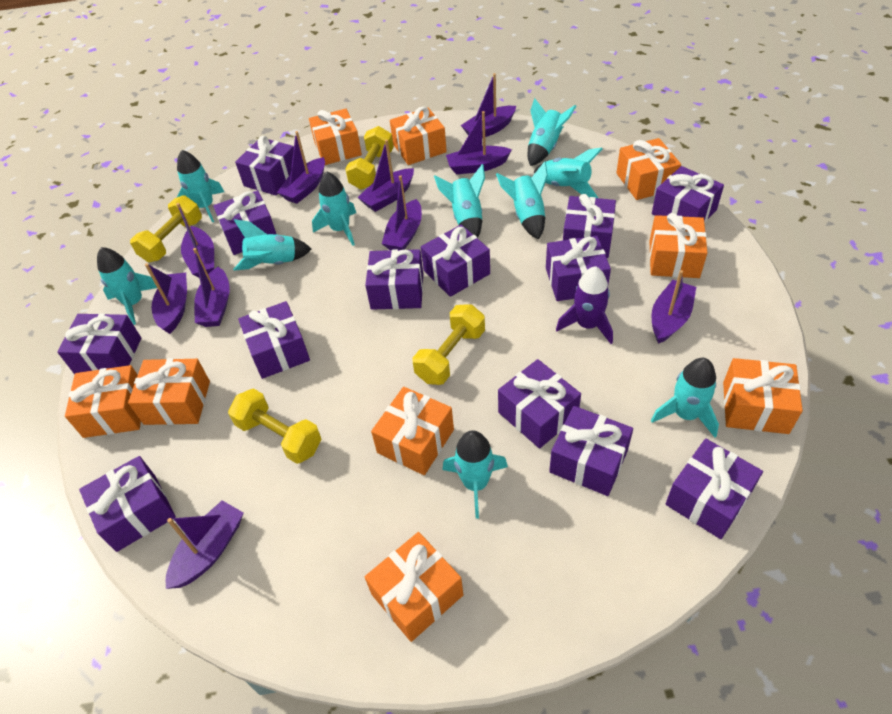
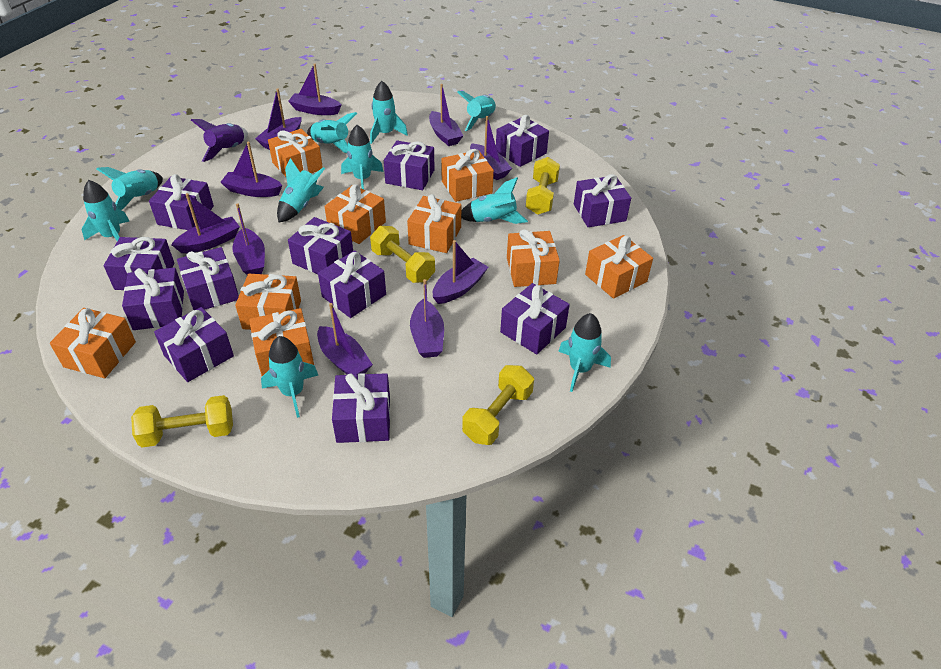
purple gift: 13 -> 12

